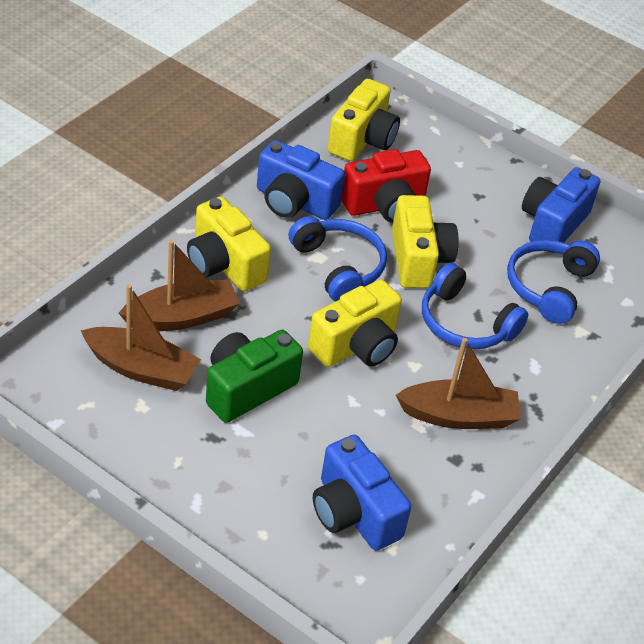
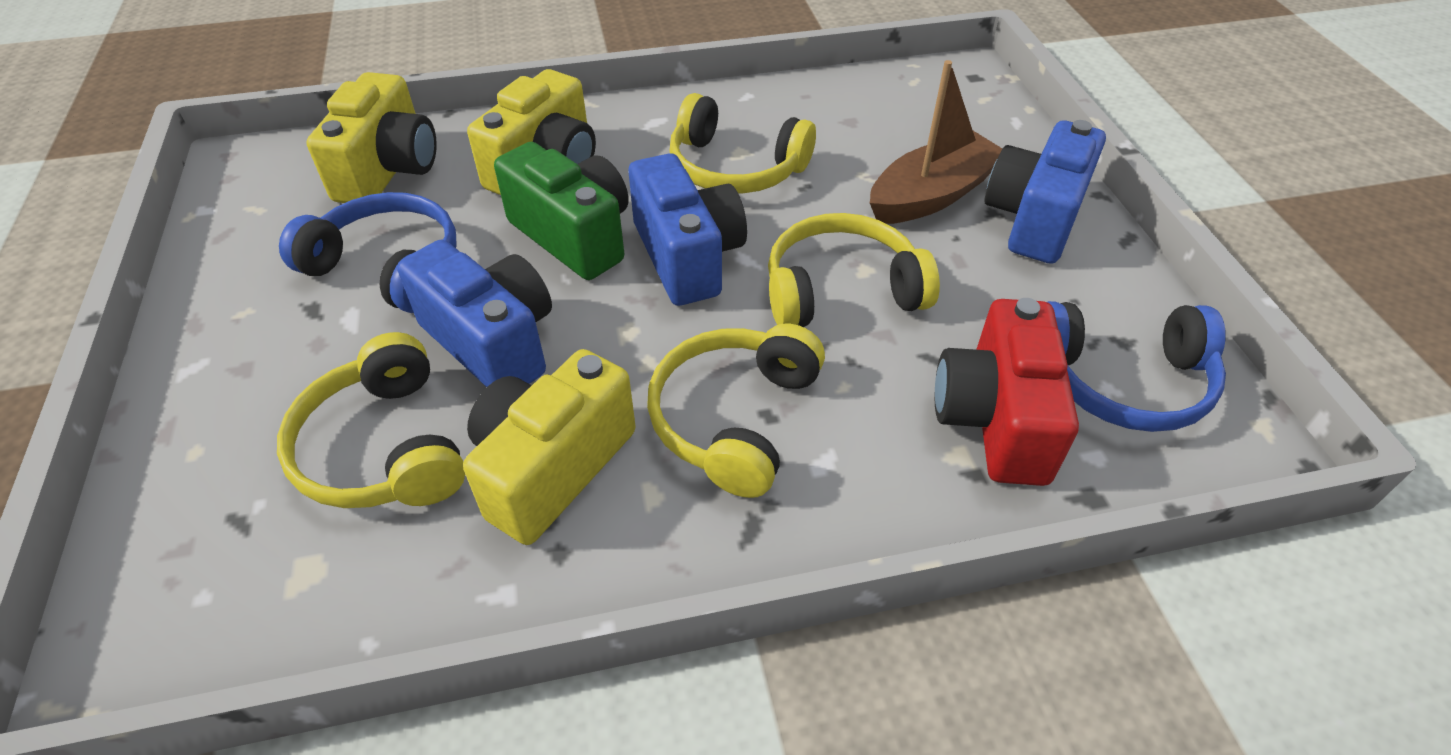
blue headphones: 3 -> 2
brown boat: 3 -> 1
yellow camera: 4 -> 3
yellow headphones: 0 -> 4

